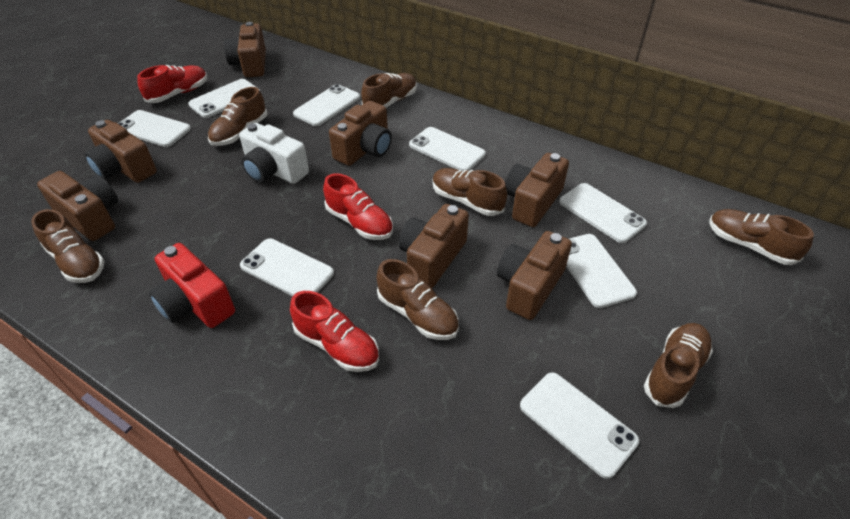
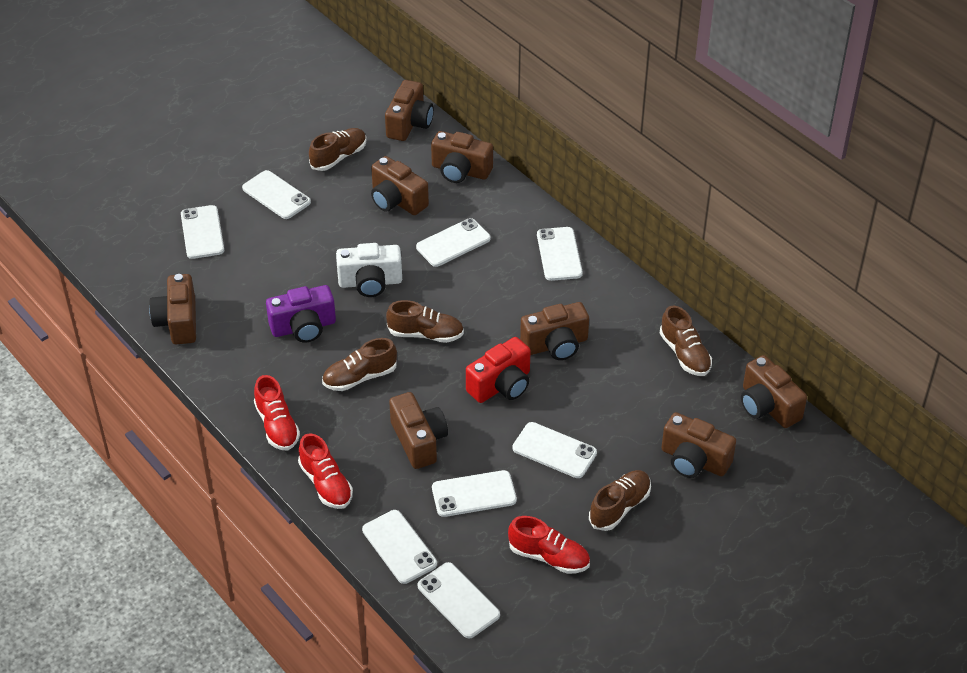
brown camera: 7 -> 8
brown shoe: 7 -> 5
purple camera: 0 -> 1

